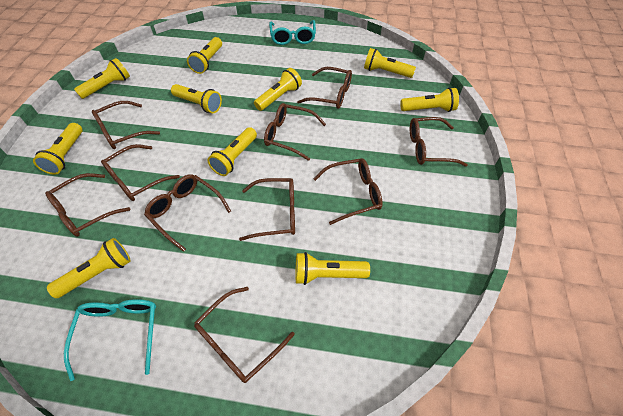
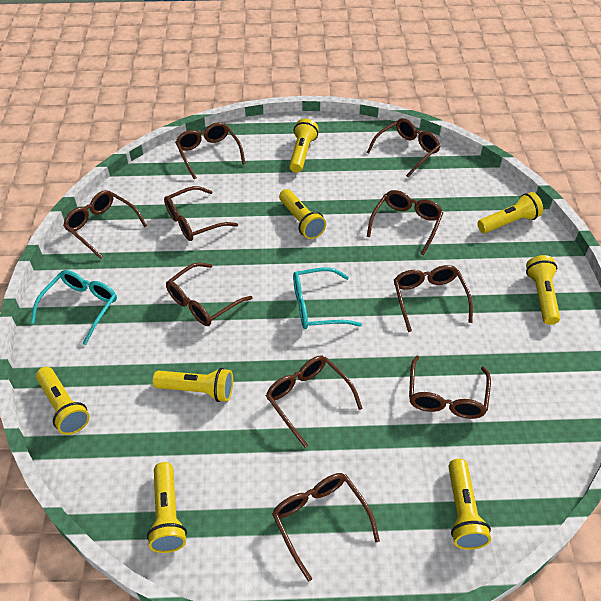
yellow flashlight: 10 -> 8

